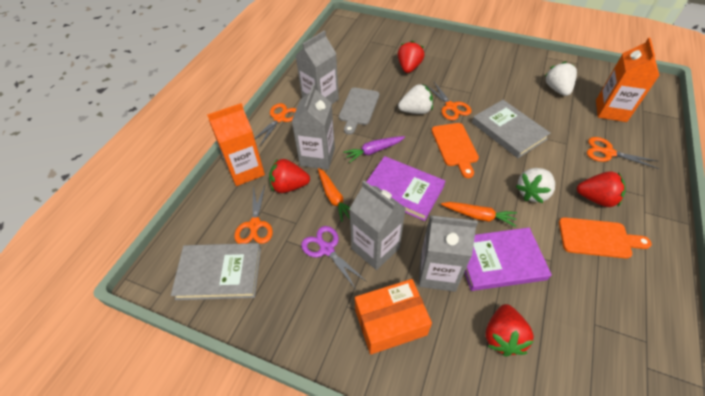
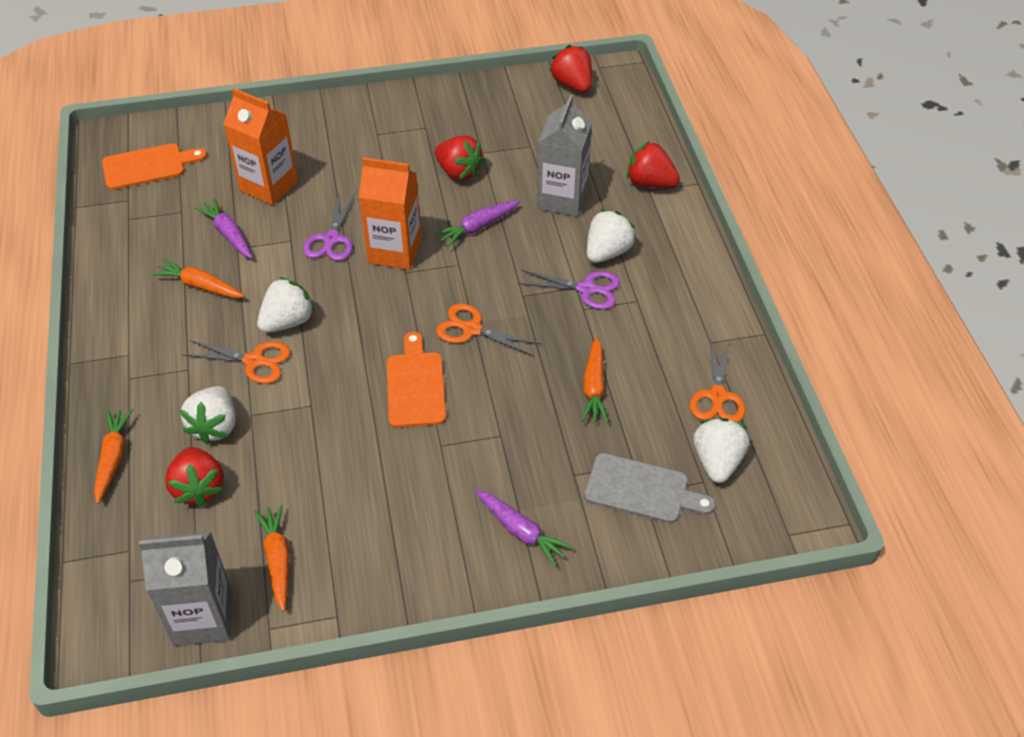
grey book: 2 -> 0
grey carton: 4 -> 2
orange box: 1 -> 0
orange carrot: 2 -> 4
orange scissors: 4 -> 3
purple book: 2 -> 0
purple carrot: 1 -> 3
purple scissors: 1 -> 2
white strawberry: 3 -> 4

